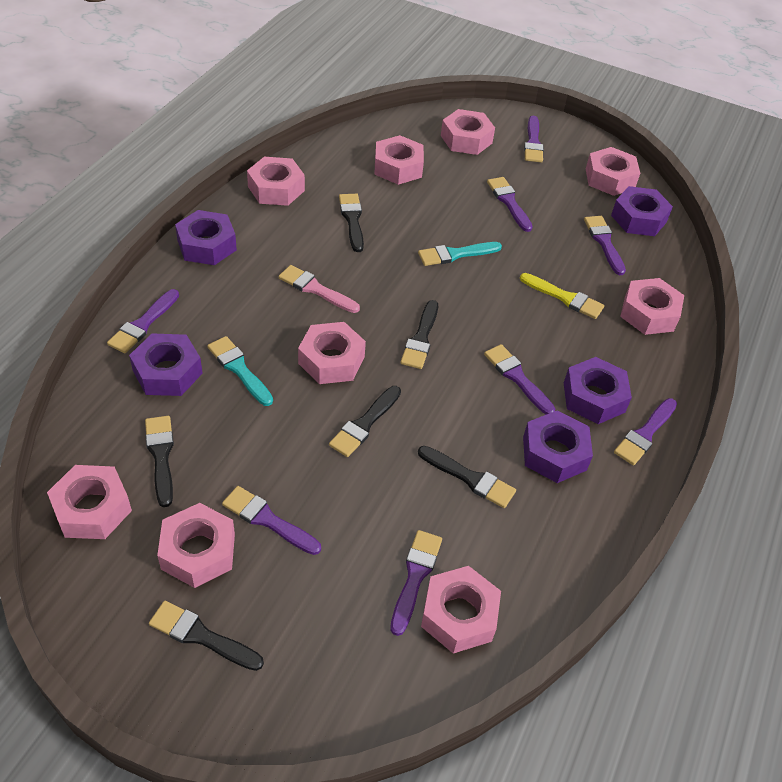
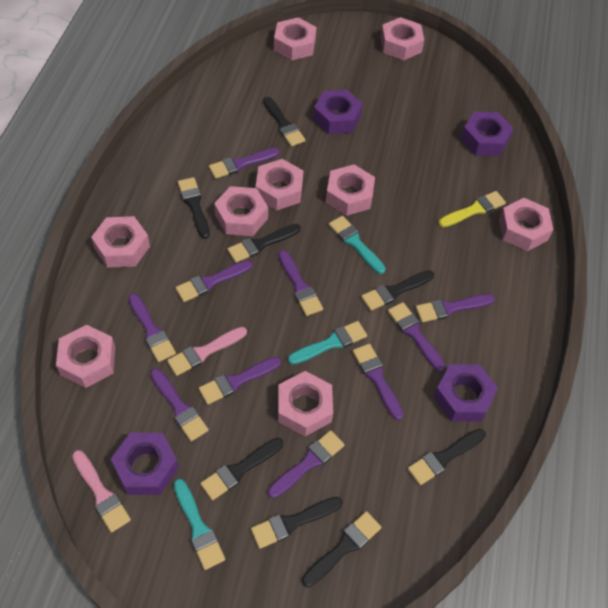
black brush: 6 -> 8
pink brush: 1 -> 2
purple brush: 8 -> 10
purple nut: 5 -> 4
turquoise brush: 2 -> 3

